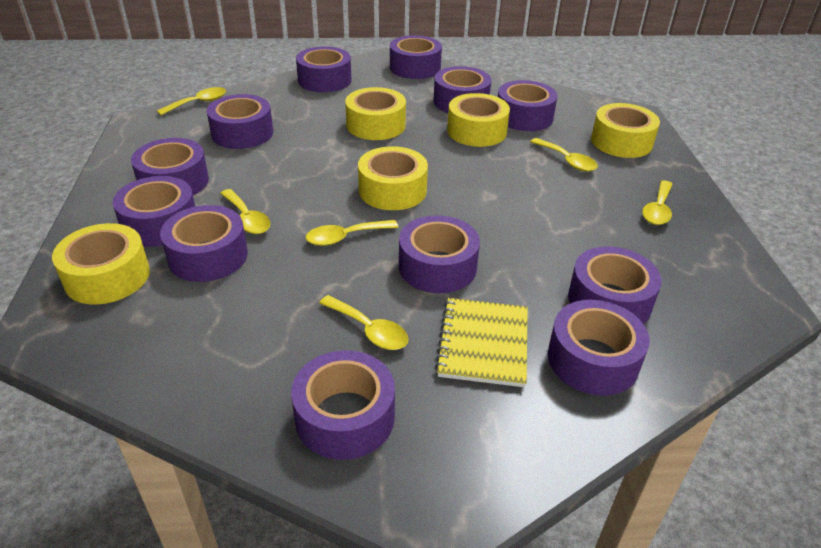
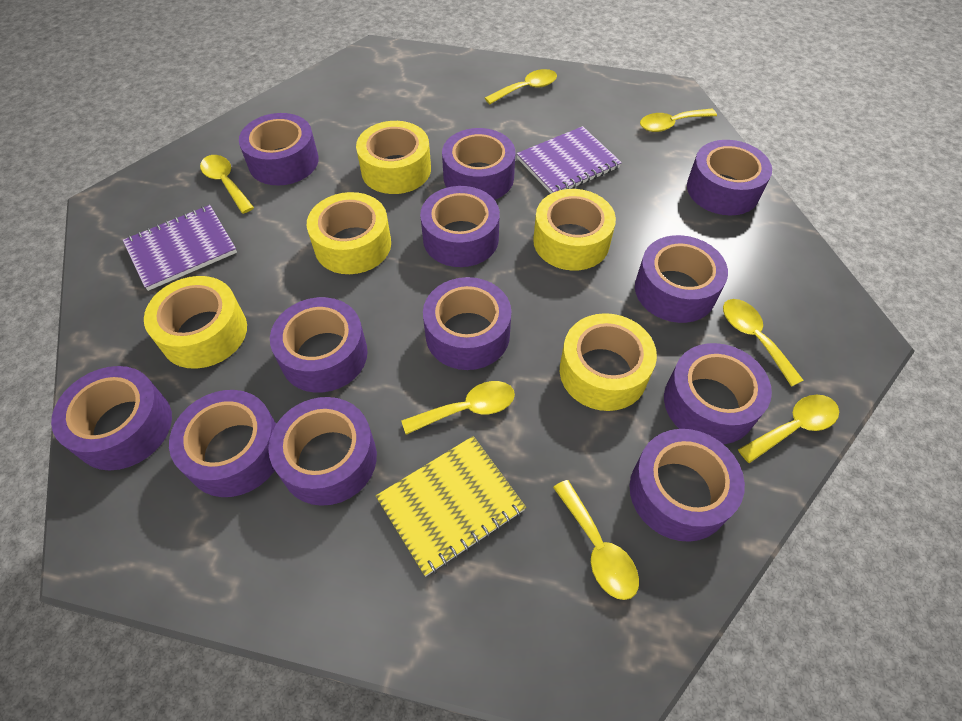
purple notebook: 0 -> 2
yellow spoon: 6 -> 7

